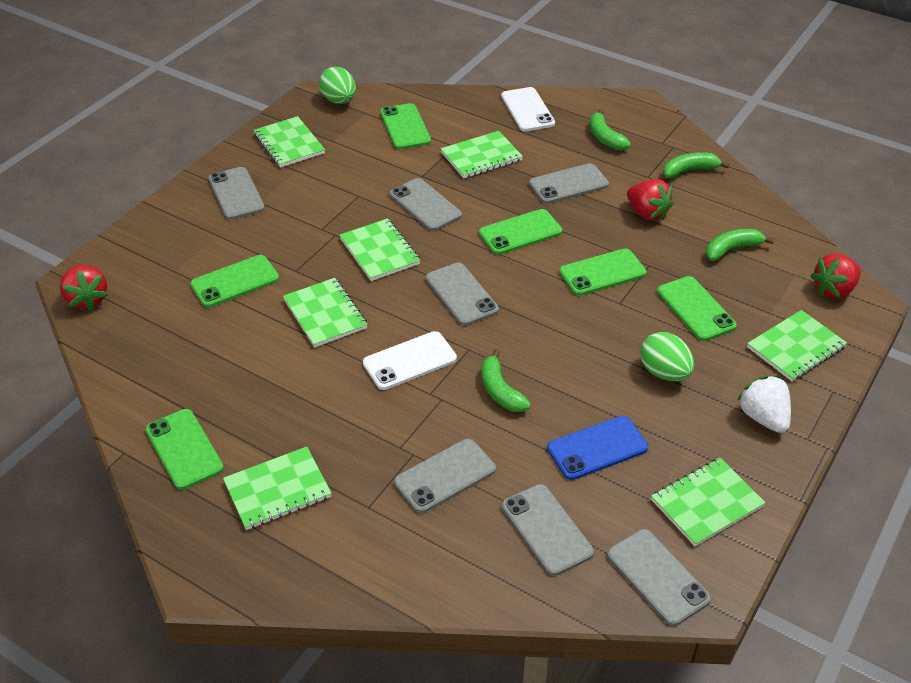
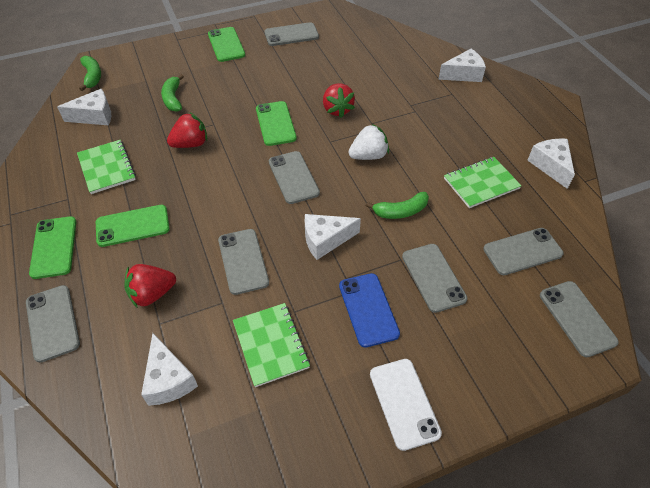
green banana: 4 -> 3
green egg: 2 -> 0
green notebook: 7 -> 3
green phone: 6 -> 4
white cheese: 0 -> 5
white phone: 2 -> 1

